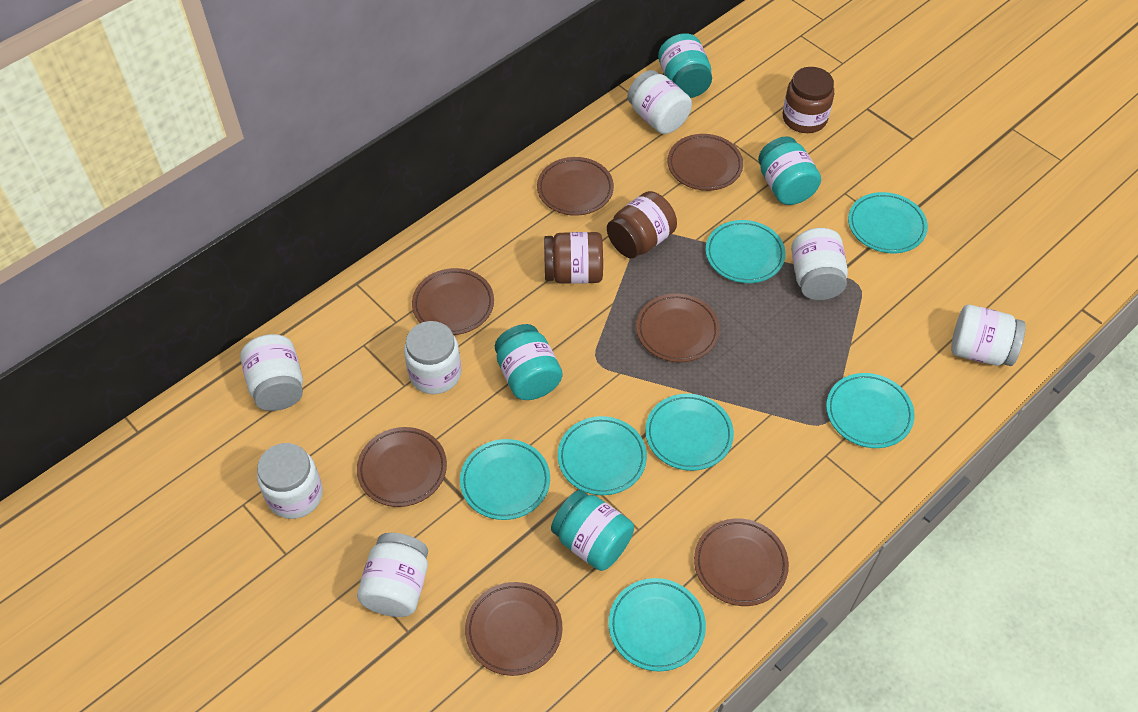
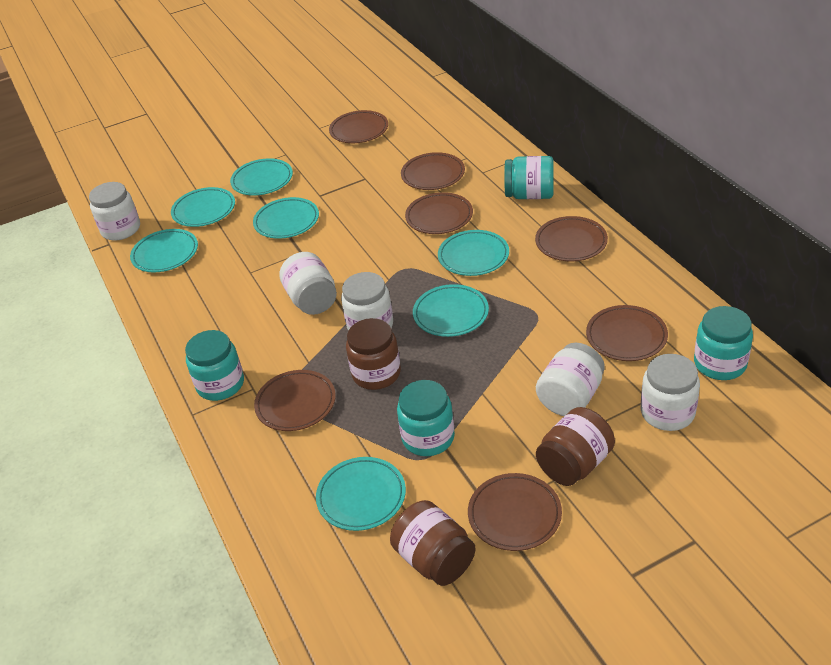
white jar: 7 -> 5

